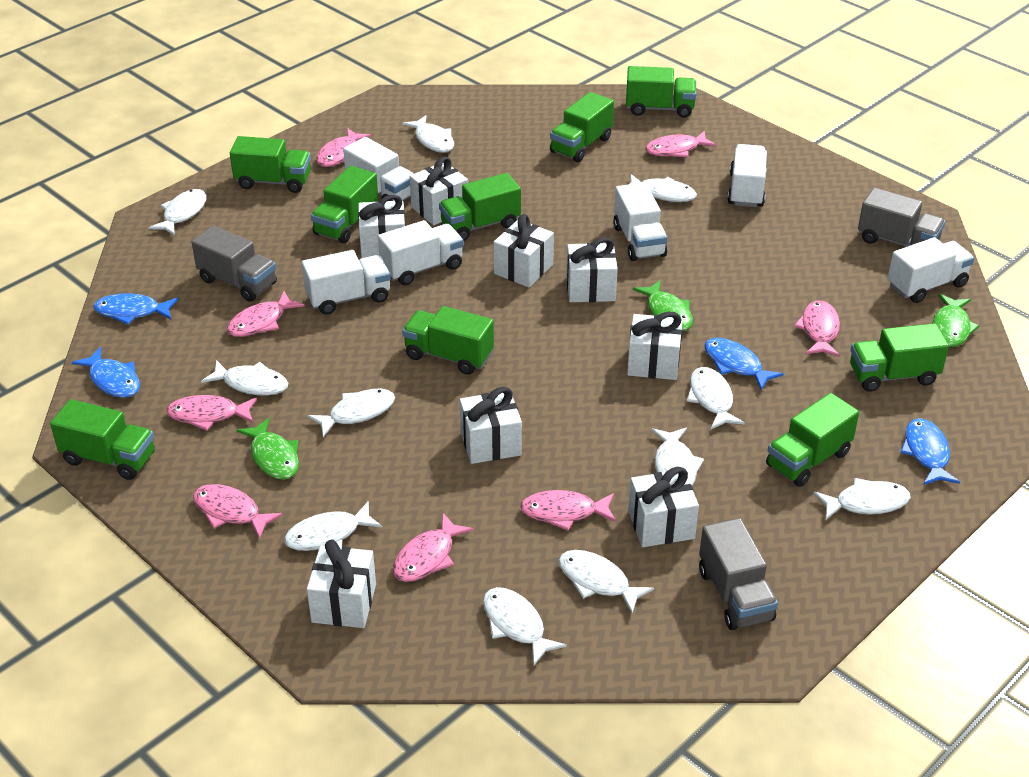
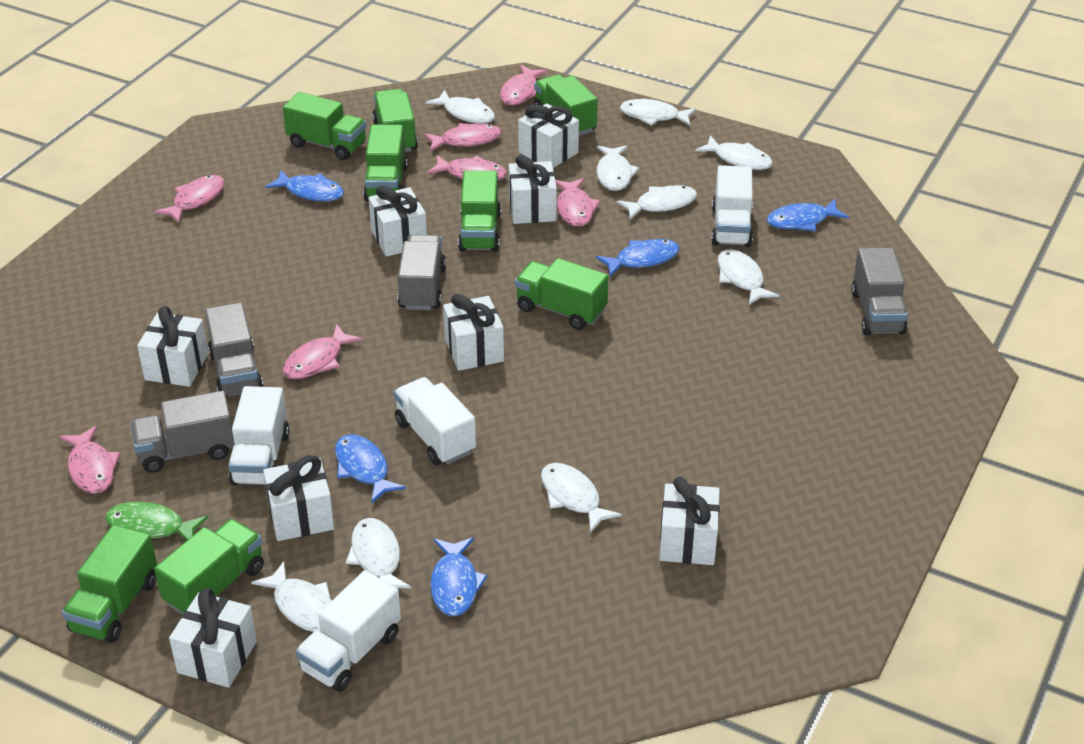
blue fish: 4 -> 5
green fish: 3 -> 1
green truck: 9 -> 8
grey truck: 3 -> 4
pink fish: 8 -> 7
white fish: 11 -> 9
white truck: 6 -> 4

